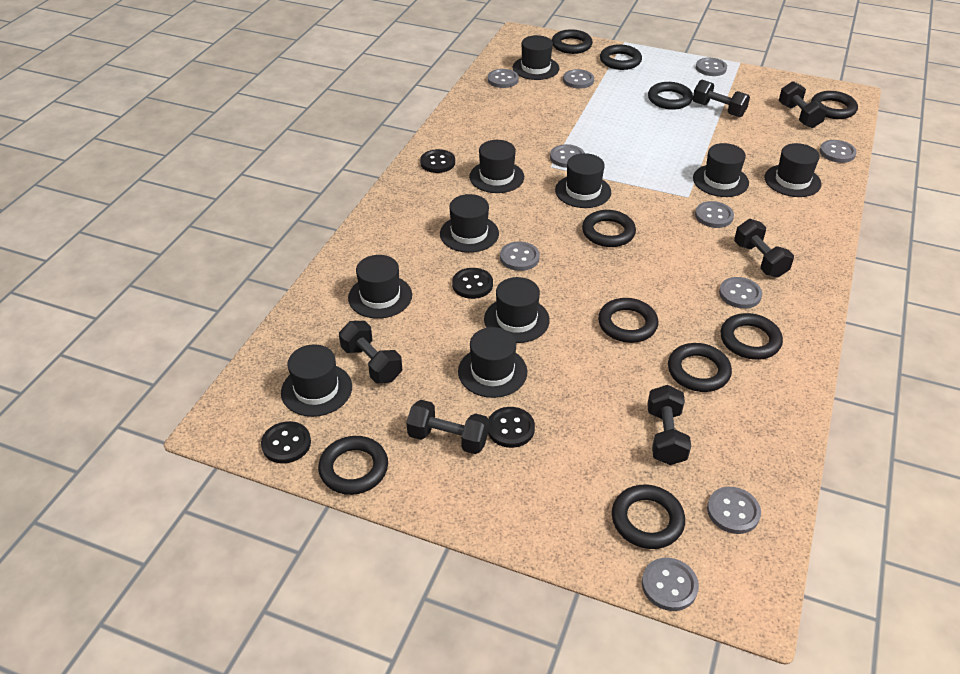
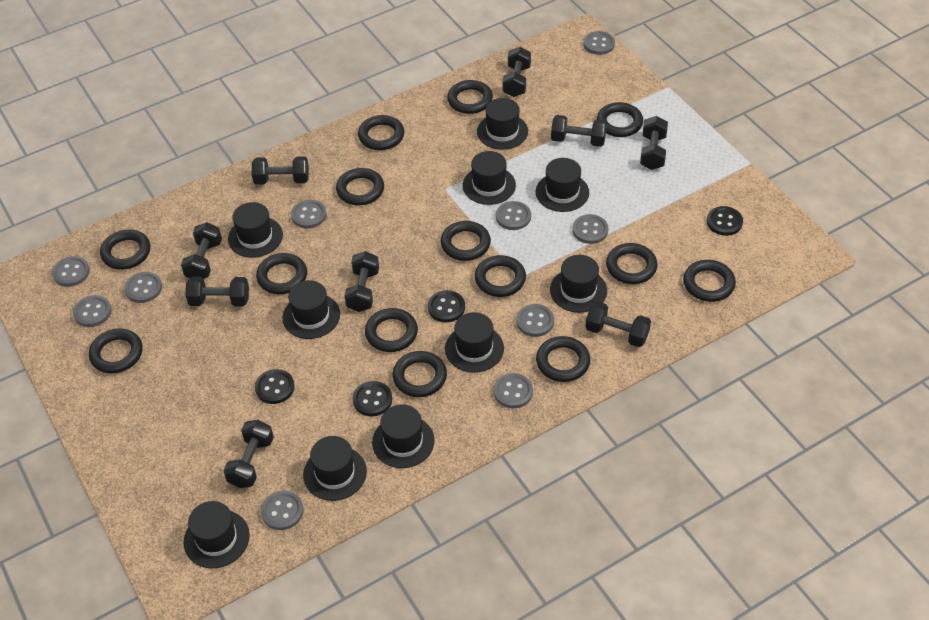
black dumbbell: 6 -> 9
black ring: 10 -> 14

